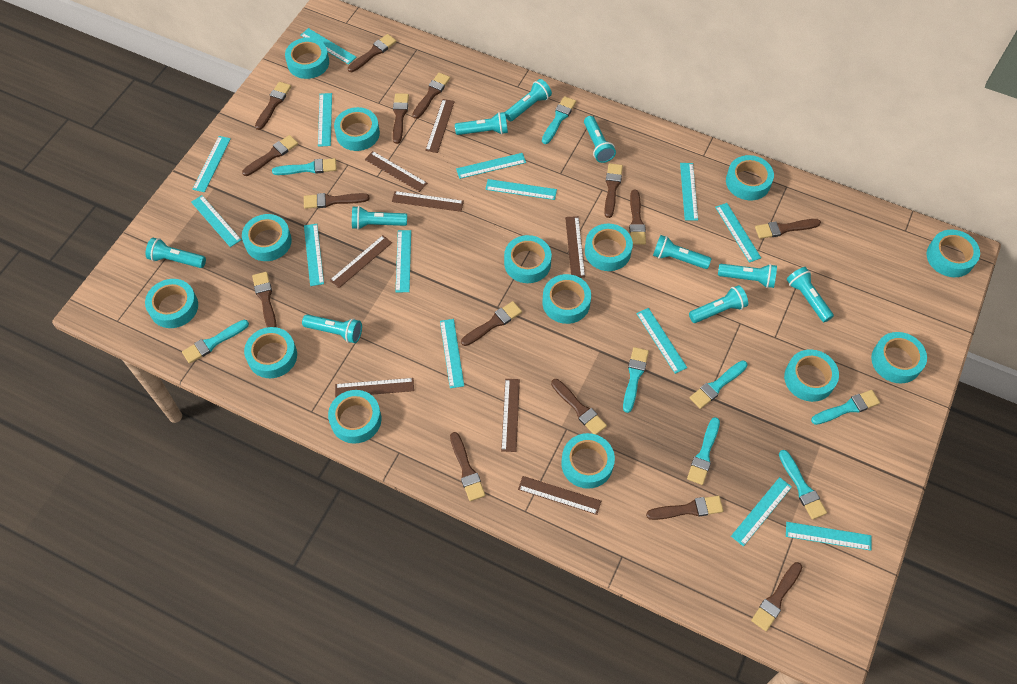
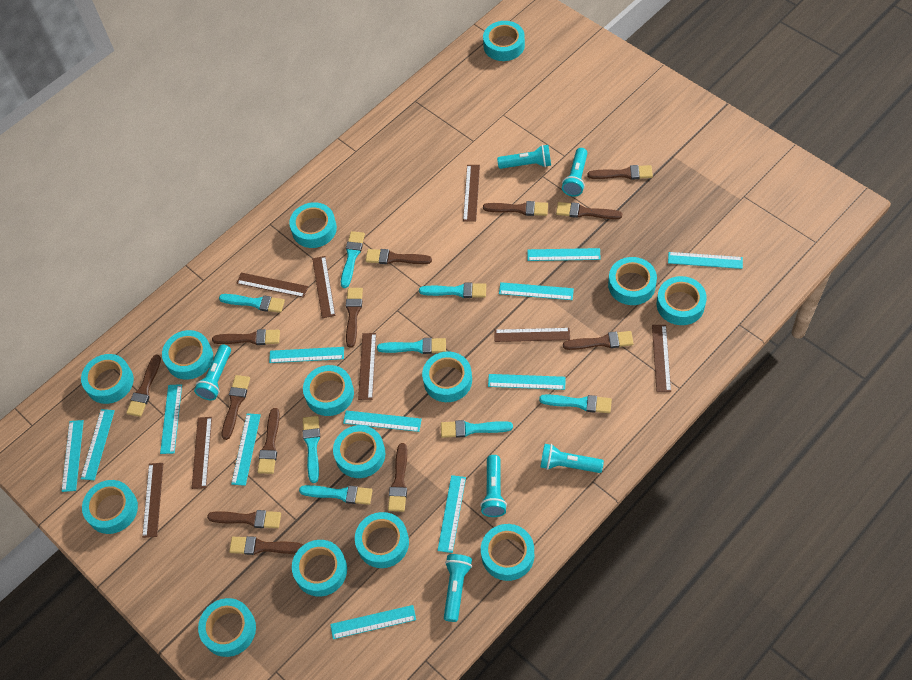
brown brush: 15 -> 13
turquoise flashlight: 10 -> 6
turquoise ruler: 14 -> 12

